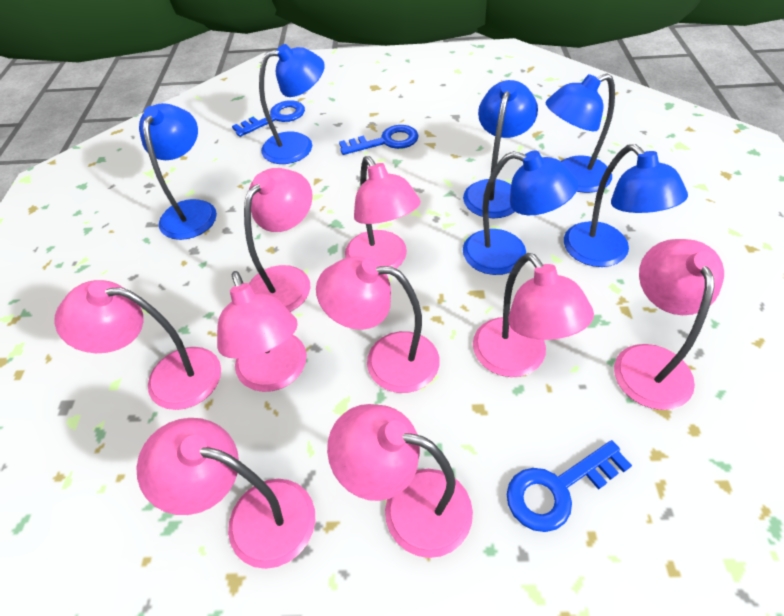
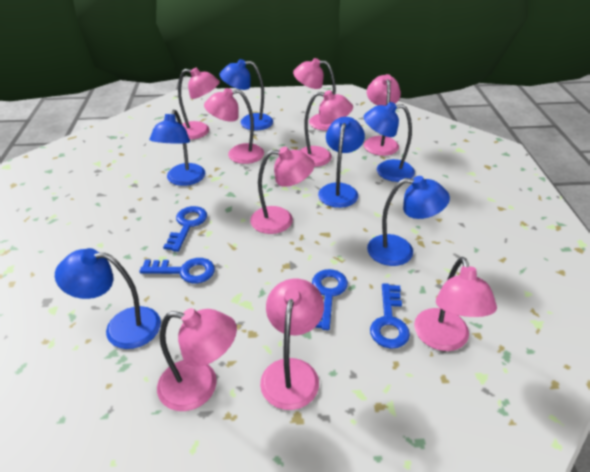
blue key: 3 -> 4

